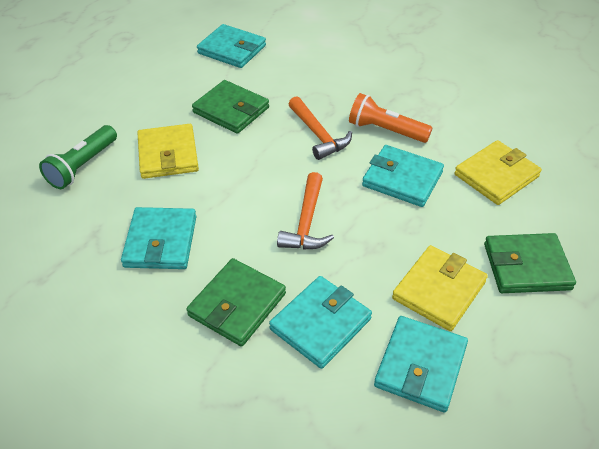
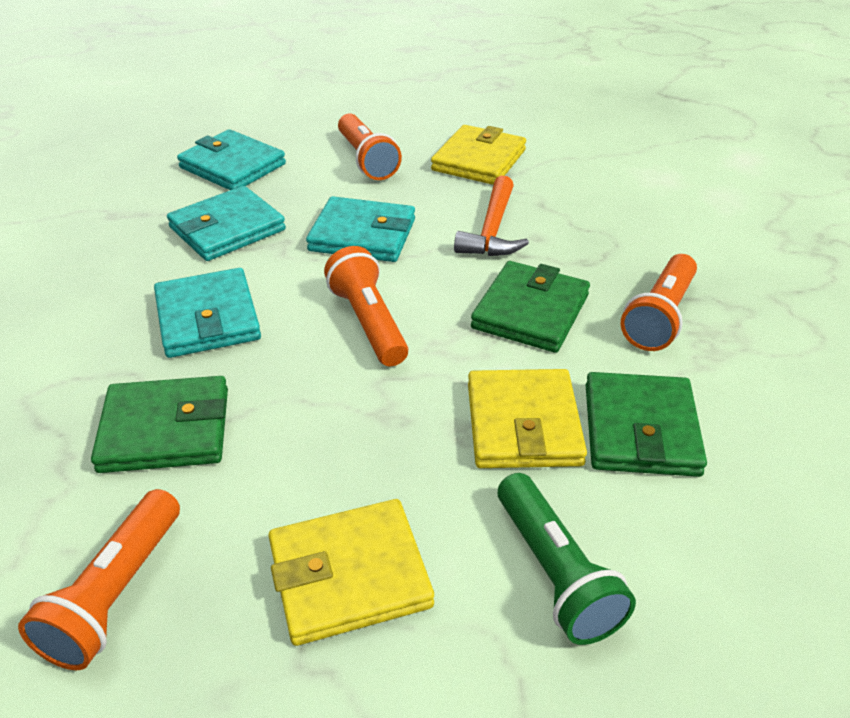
orange flashlight: 1 -> 4
orange hammer: 2 -> 1
turquoise wallet: 5 -> 4

